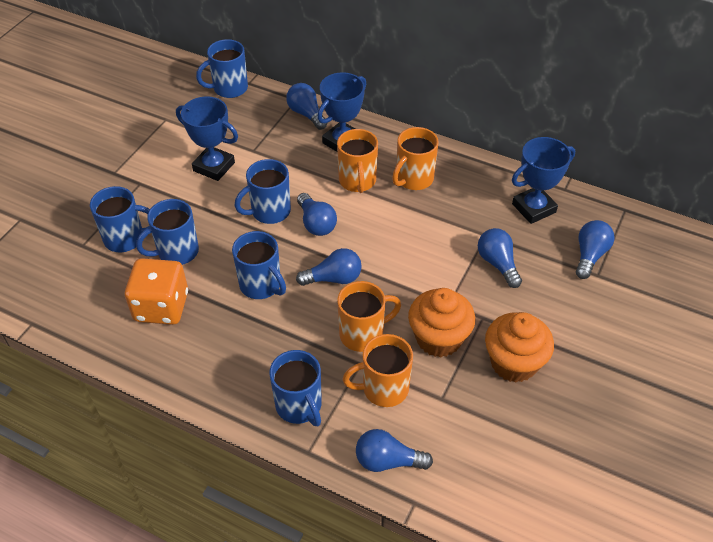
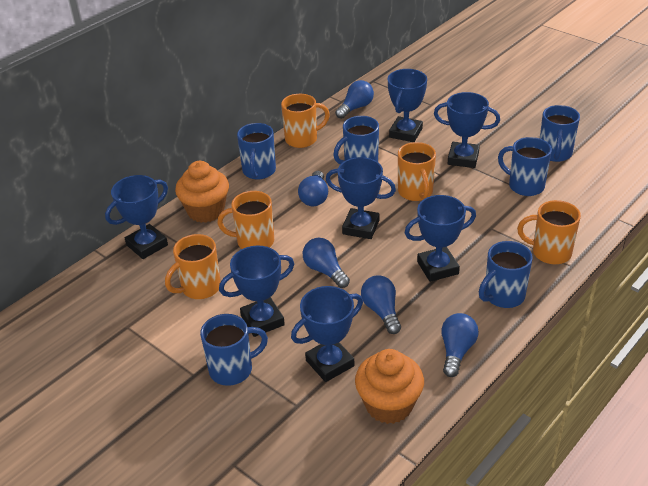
blue light bulb: 6 -> 5
blue trophy: 3 -> 7
orange dice: 1 -> 0
orange mug: 4 -> 5

